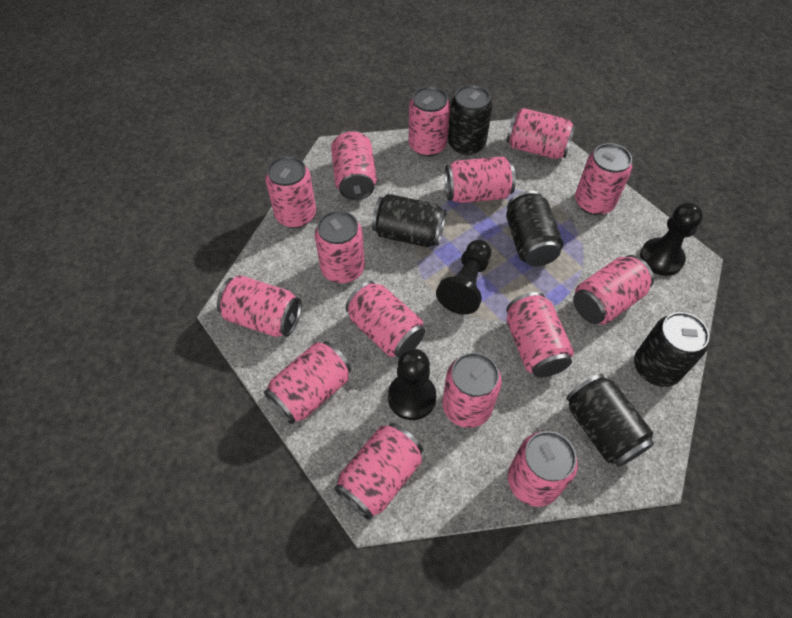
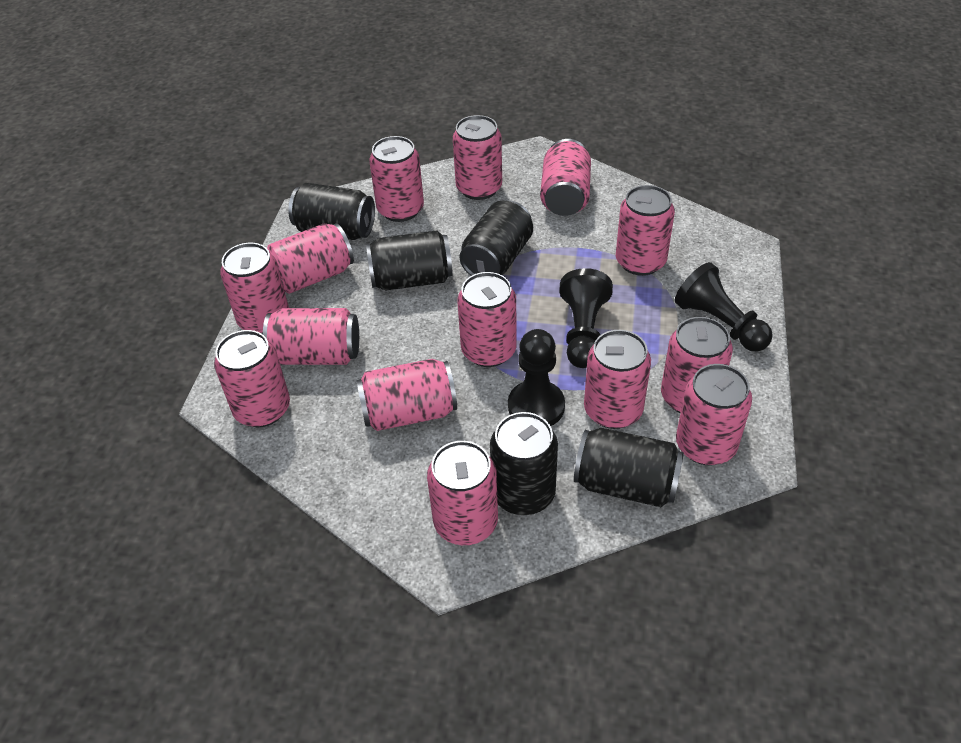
pink can: 15 -> 14

